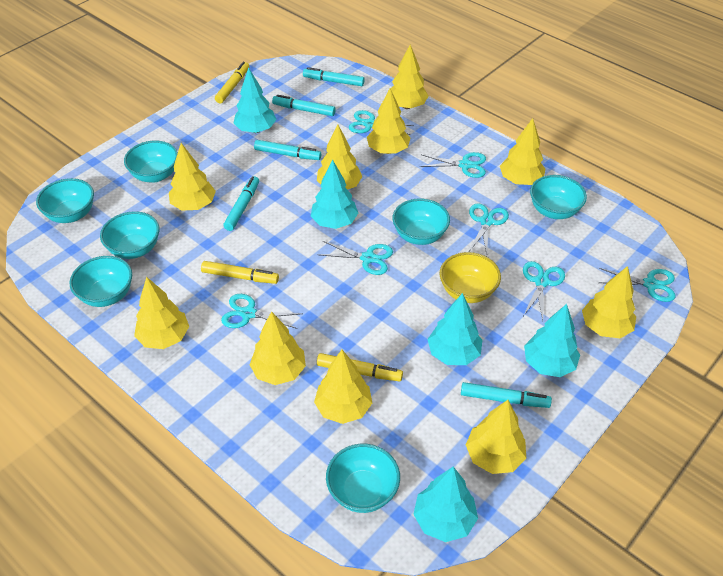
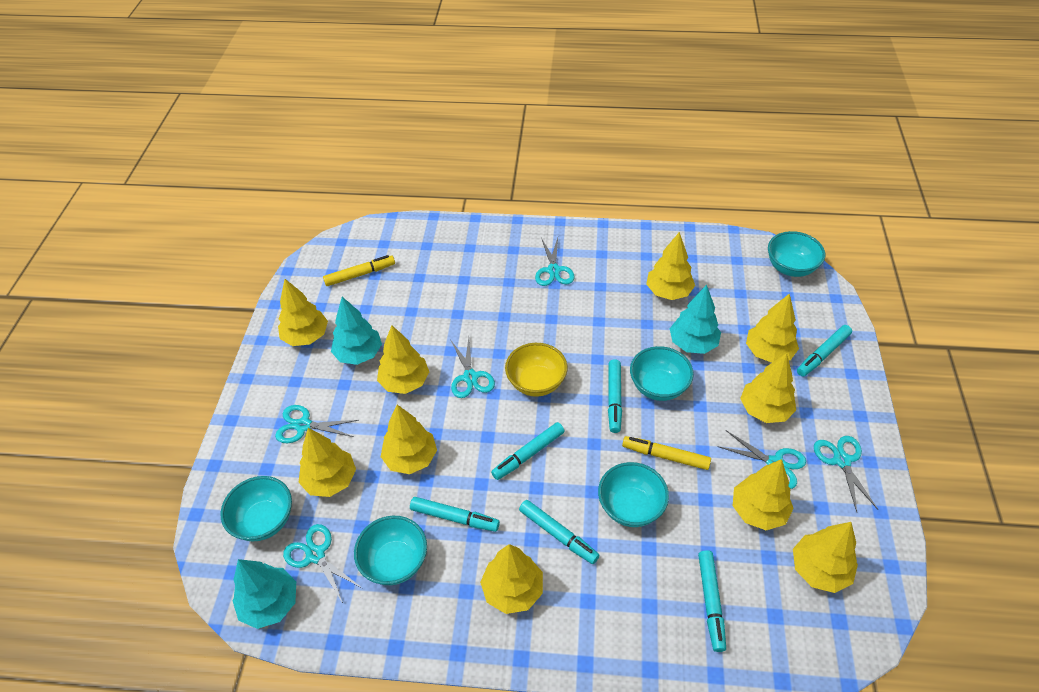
turquoise bowl: 7 -> 5
turquoise marker: 5 -> 6
turquoise scissors: 7 -> 6
turquoise tree: 5 -> 3
yellow marker: 3 -> 2

